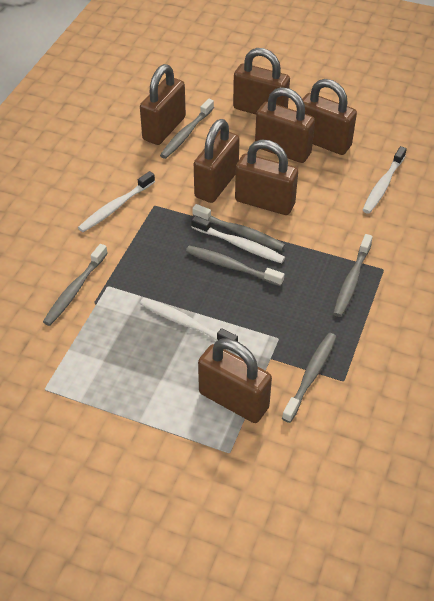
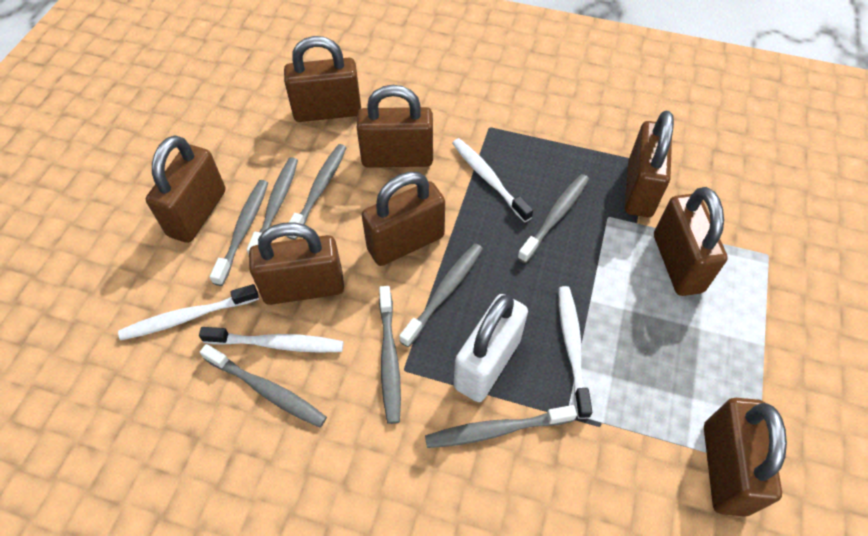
brown padlock: 7 -> 8
grey toothbrush: 6 -> 8
white padlock: 0 -> 1

